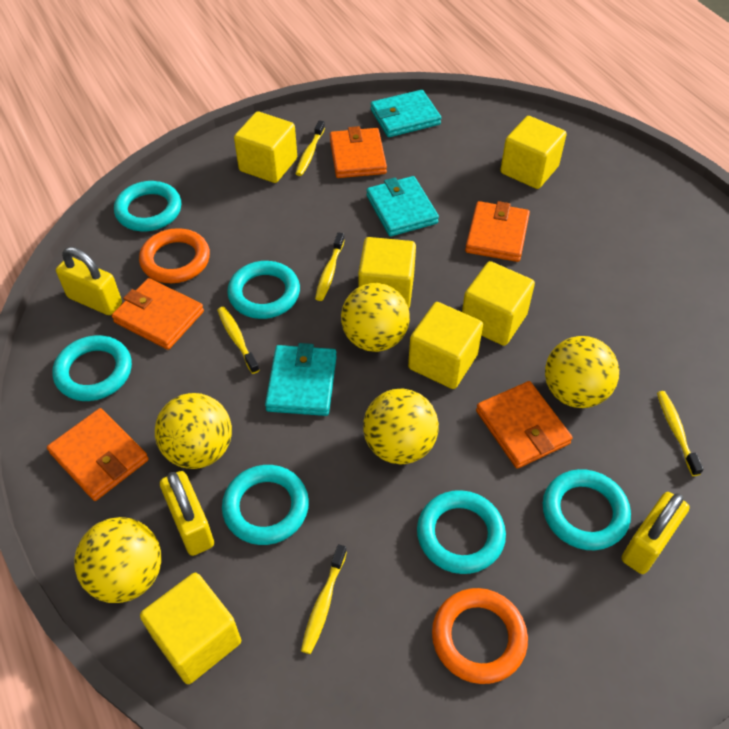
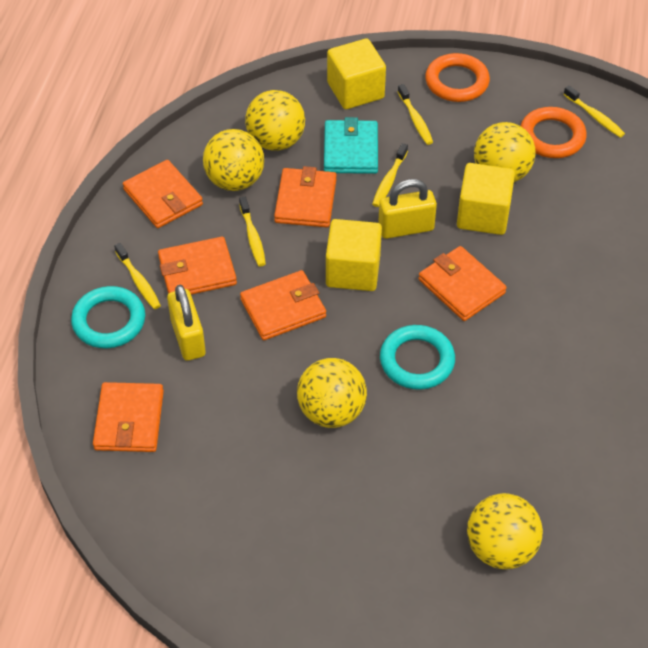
orange wallet: 5 -> 6
turquoise ring: 6 -> 2
turquoise wallet: 3 -> 1
yellow cube: 6 -> 3
yellow padlock: 3 -> 2

